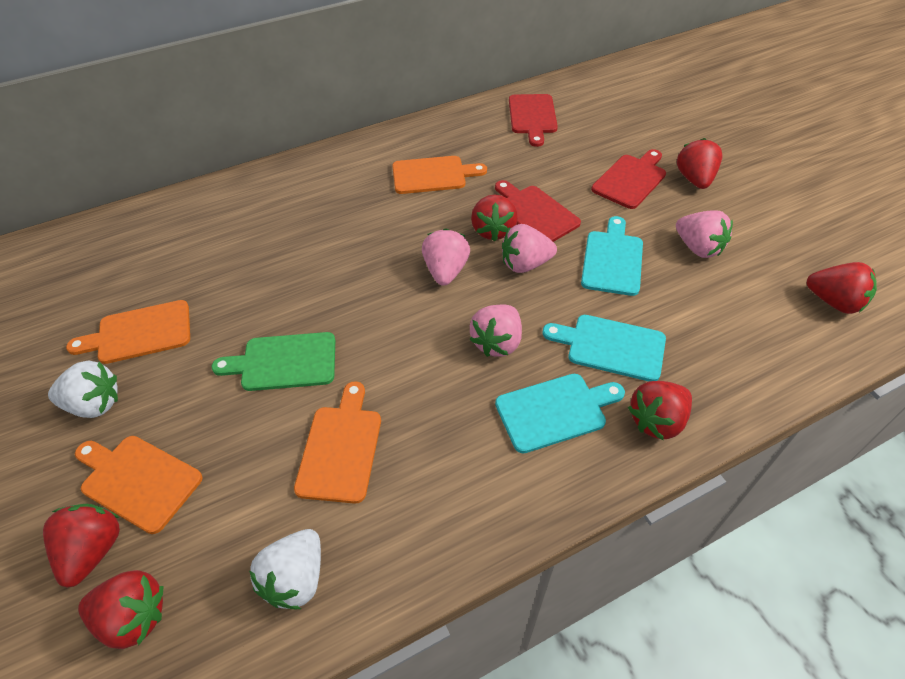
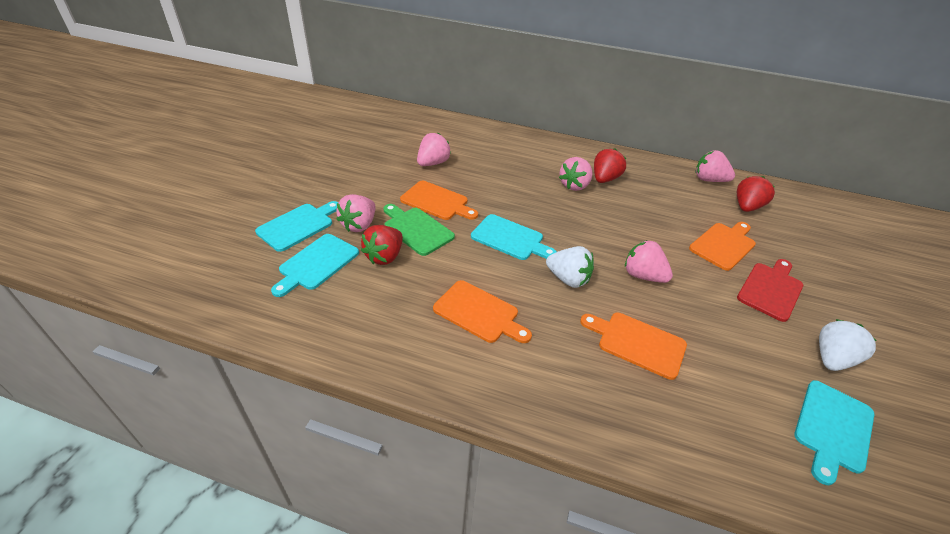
pink strawberry: 4 -> 5
red cutting board: 3 -> 1
red strawberry: 6 -> 3
turquoise cutting board: 3 -> 4

